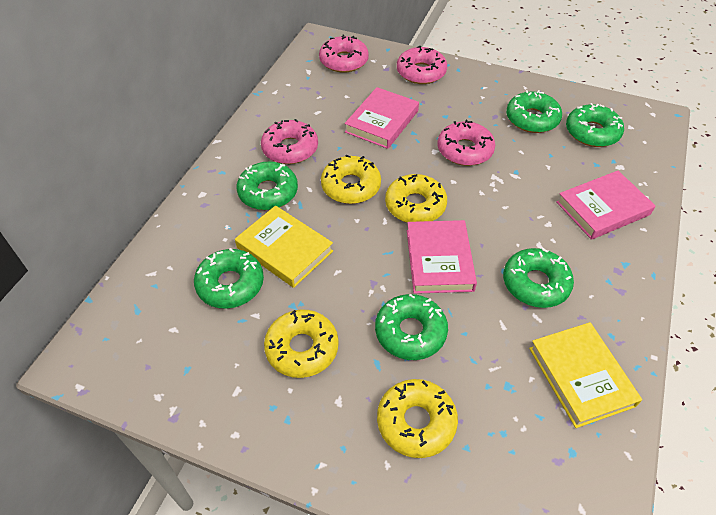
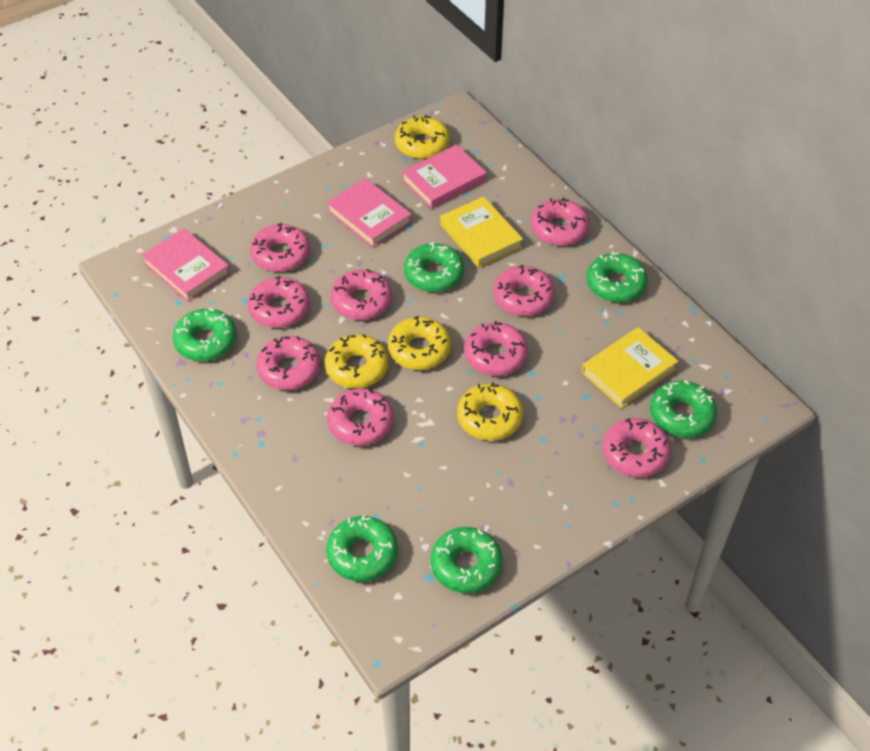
pink donut: 4 -> 9

